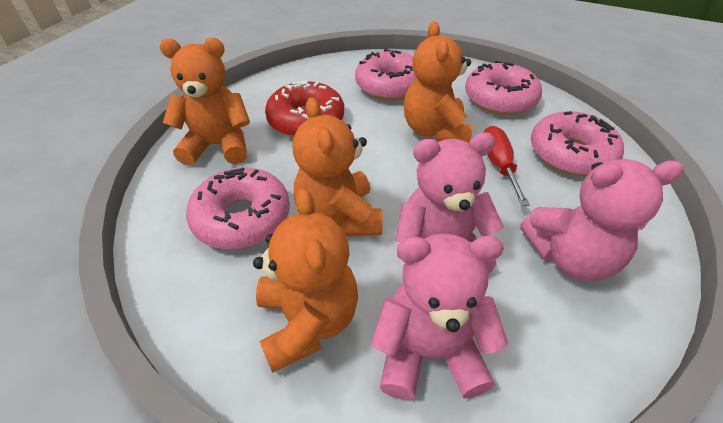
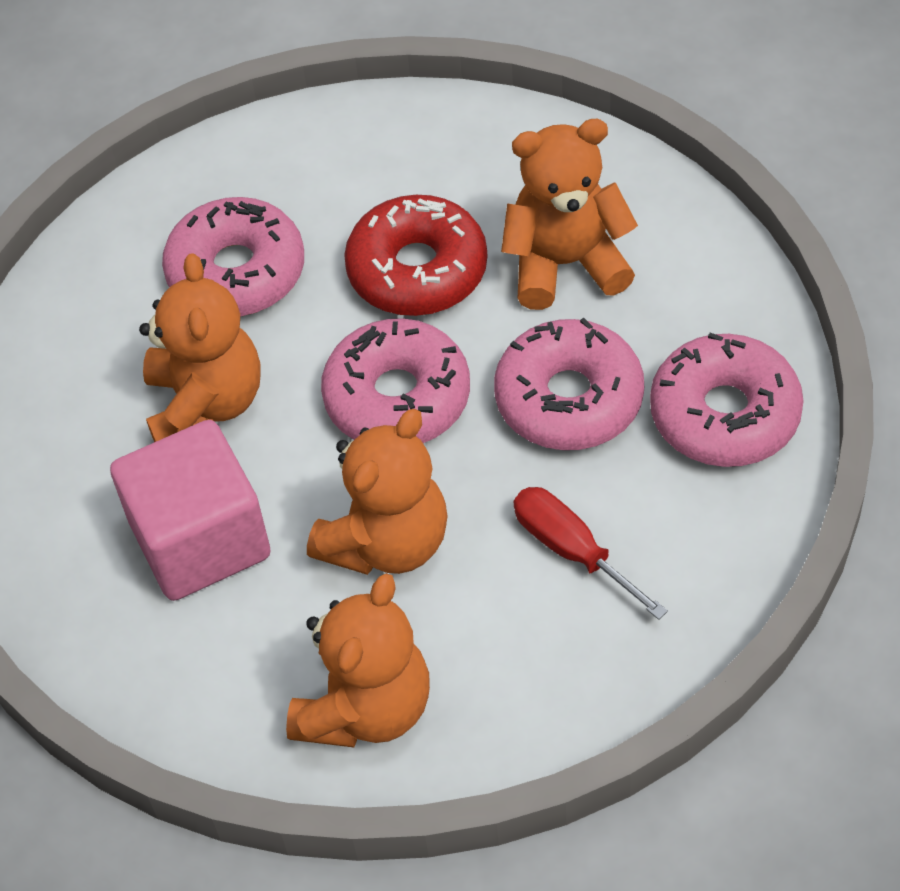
pink cube: 0 -> 1
pink teddy bear: 3 -> 0

